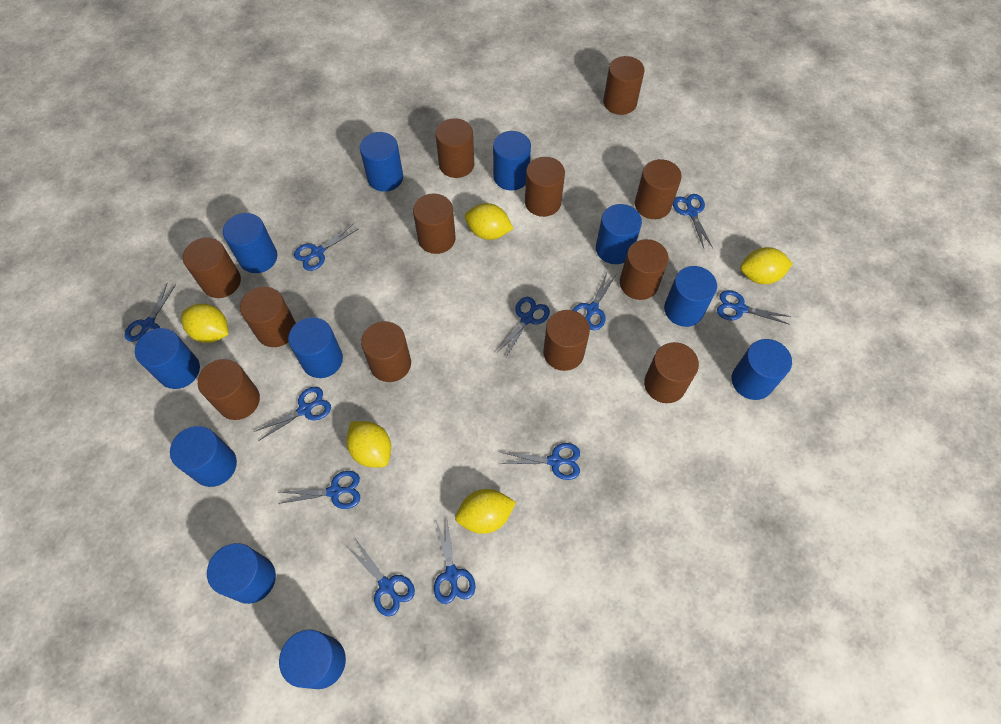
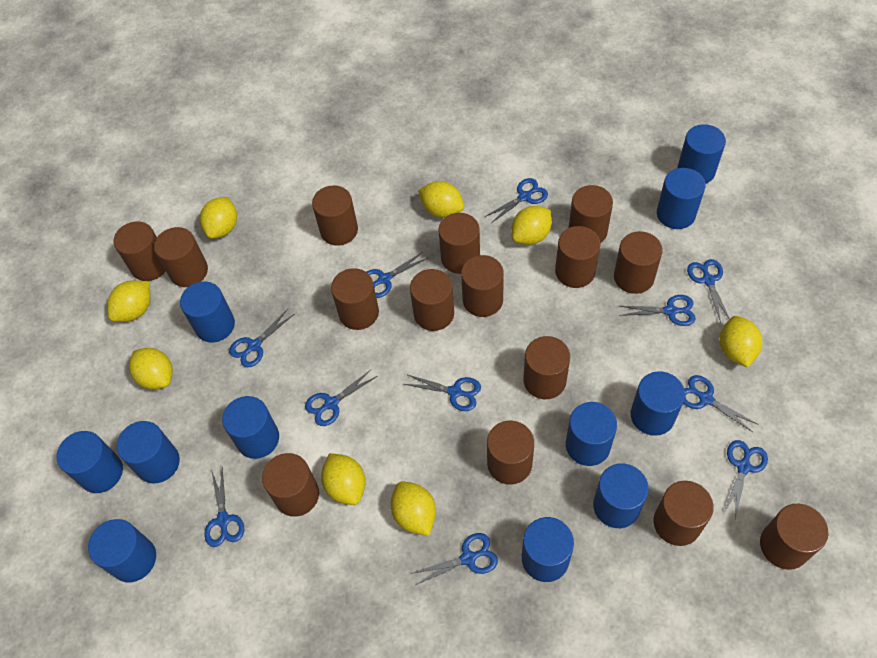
brown cylinder: 12 -> 15
yellow lemon: 5 -> 8

